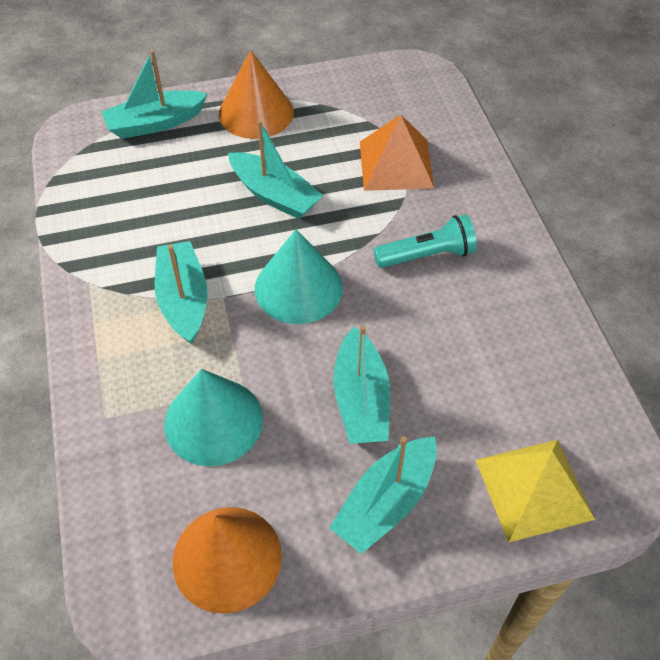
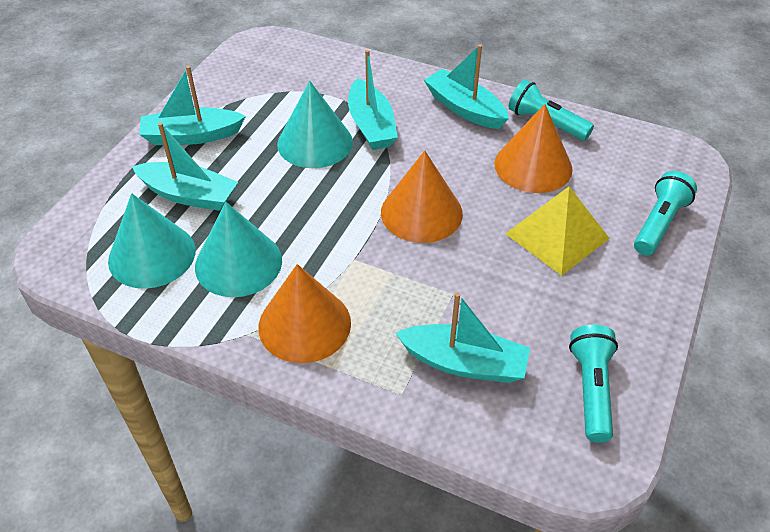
orange cone: 2 -> 3
orange pyramid: 1 -> 0
turquoise cone: 2 -> 3
turquoise flashlight: 1 -> 3

